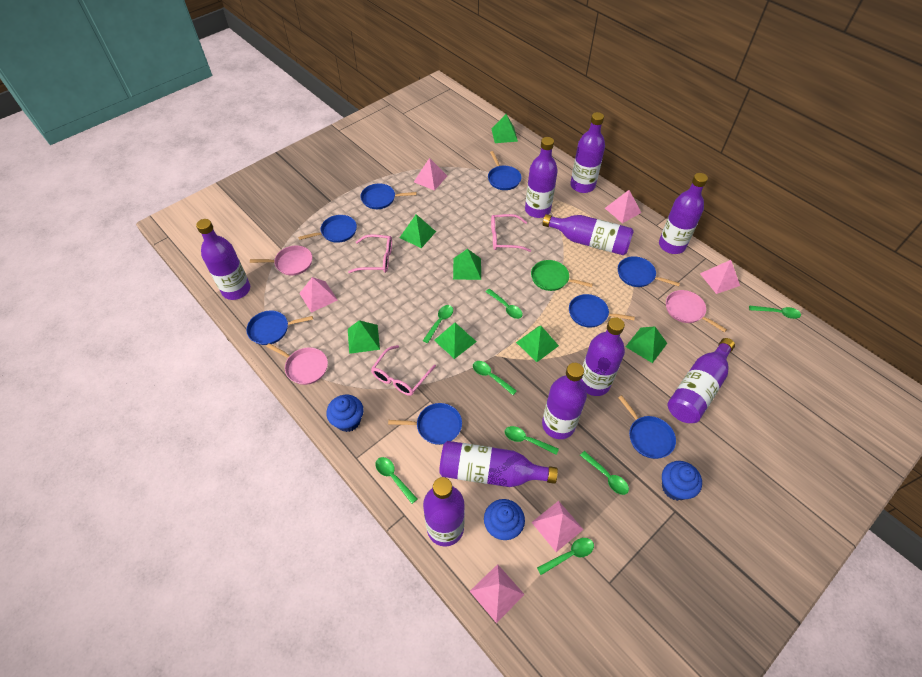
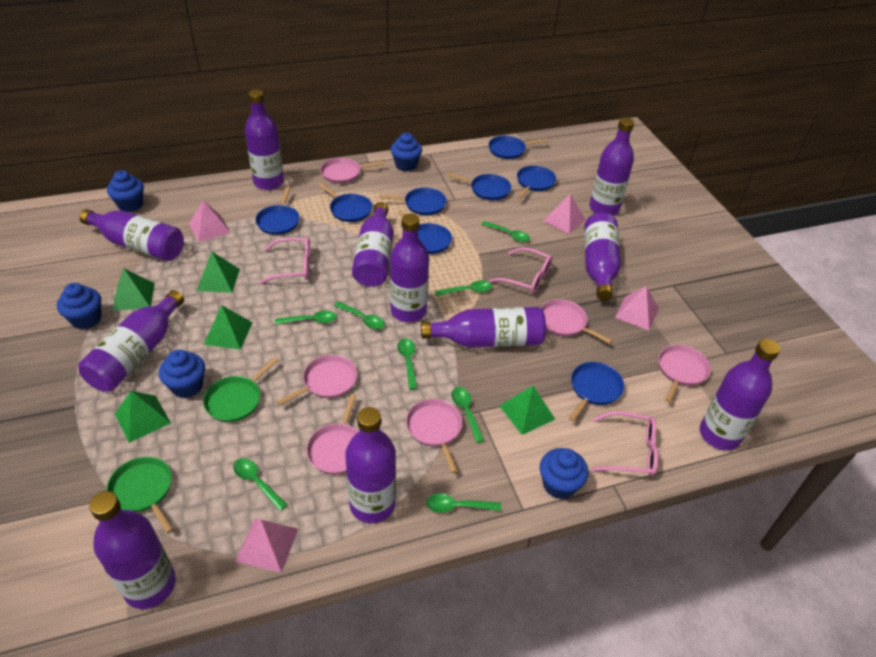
blue cupcake: 3 -> 5
green pan: 1 -> 2
green pyramid: 7 -> 5
pink pan: 3 -> 6
pink pyramid: 6 -> 4
purple bottle: 10 -> 11

